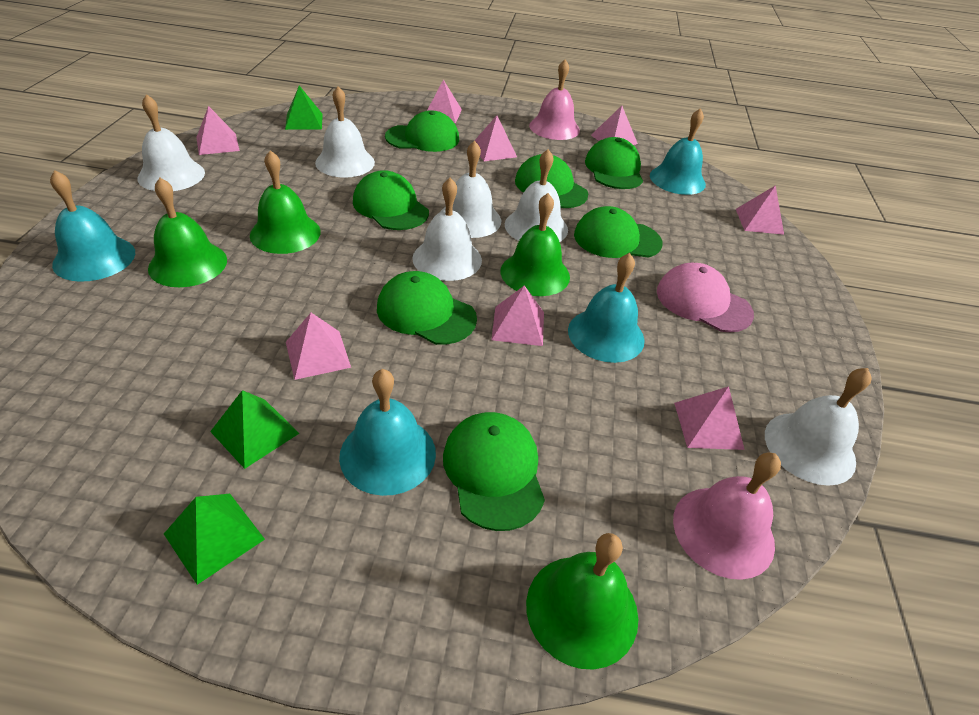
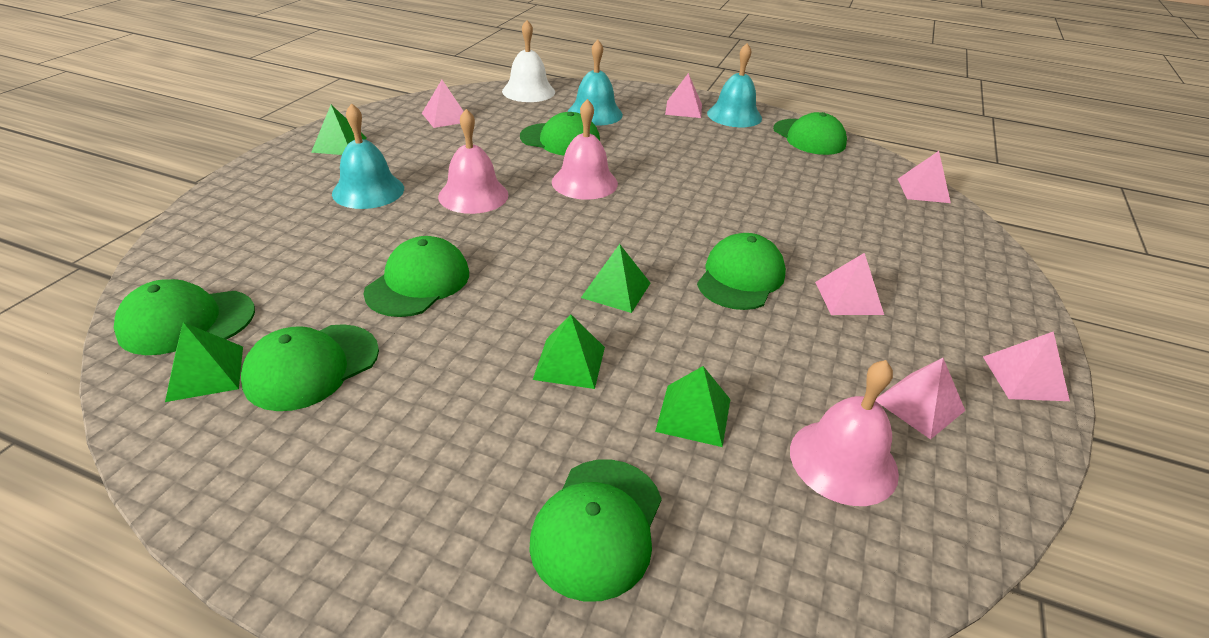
green bell: 4 -> 0
green pyramid: 3 -> 5
pink bell: 2 -> 3
pink cap: 1 -> 0
pink pyramid: 8 -> 6
turquoise bell: 4 -> 3
white bell: 6 -> 1

